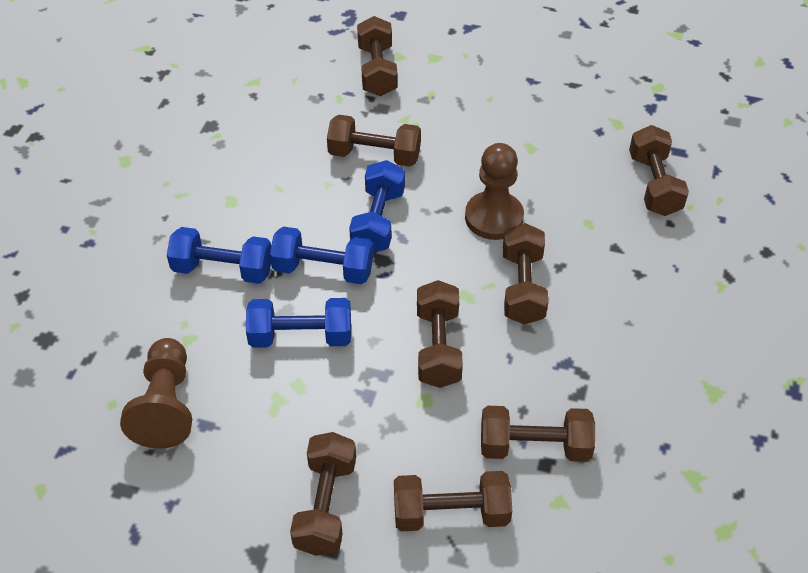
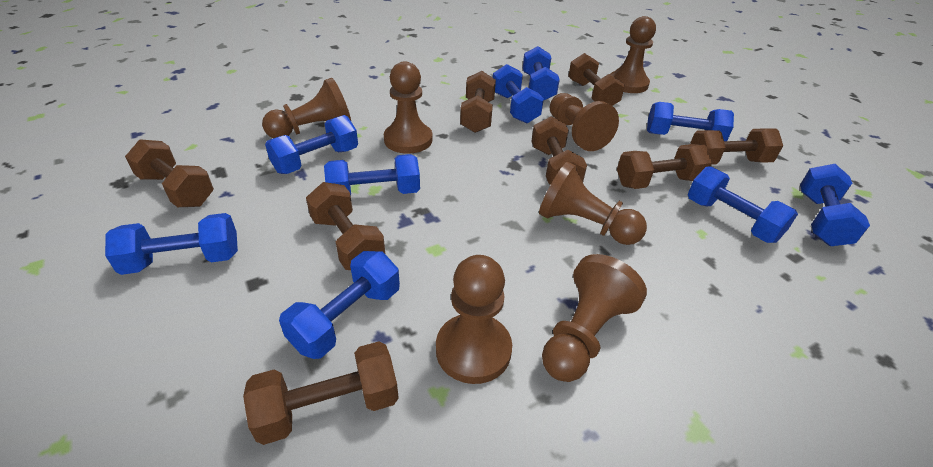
blue dumbbell: 4 -> 9
brown pawn: 2 -> 7

